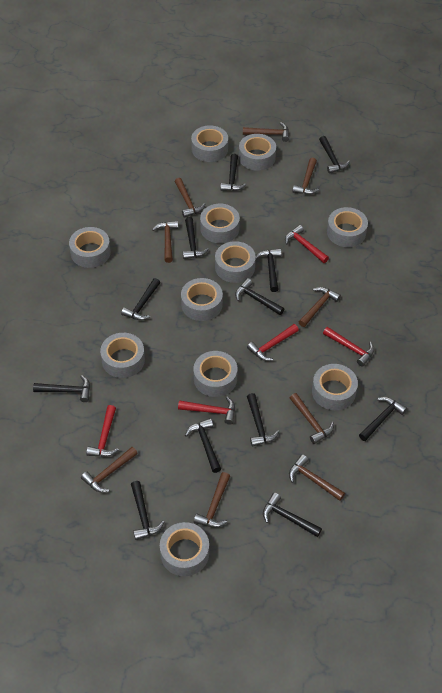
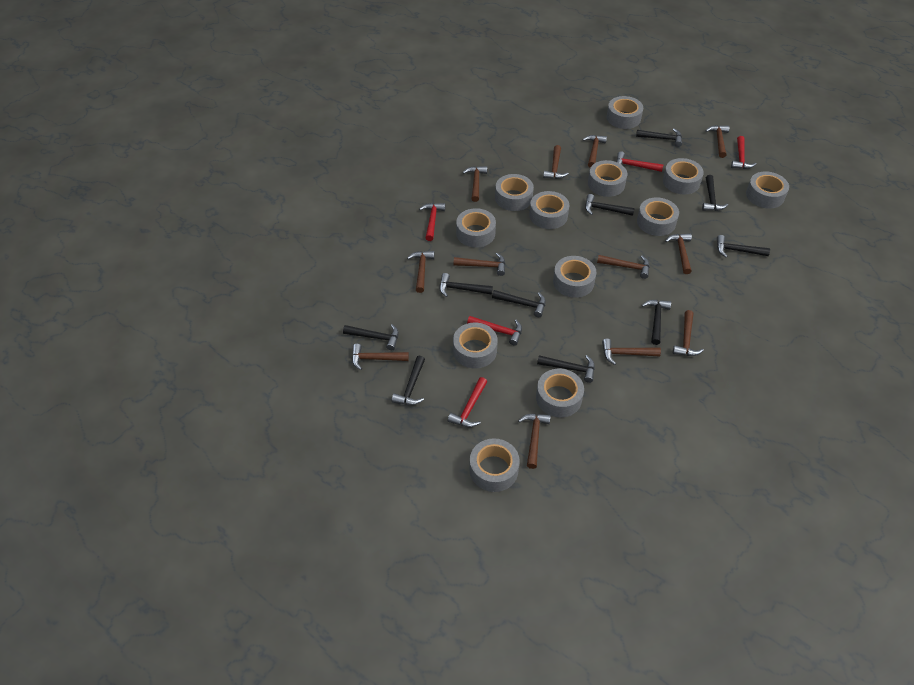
black hammer: 12 -> 10
brown hammer: 9 -> 12
grey tape: 11 -> 12

